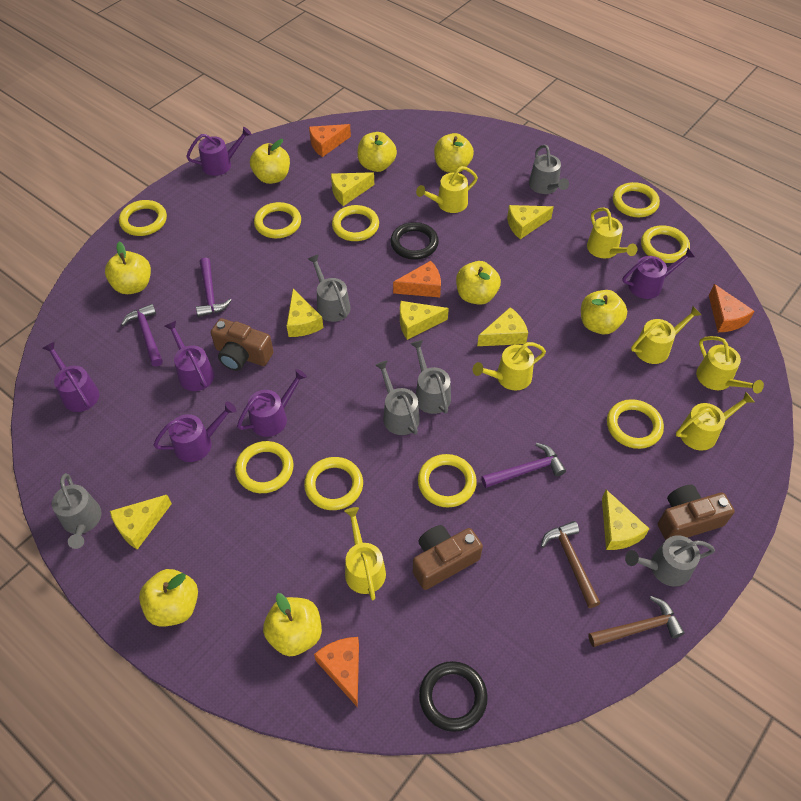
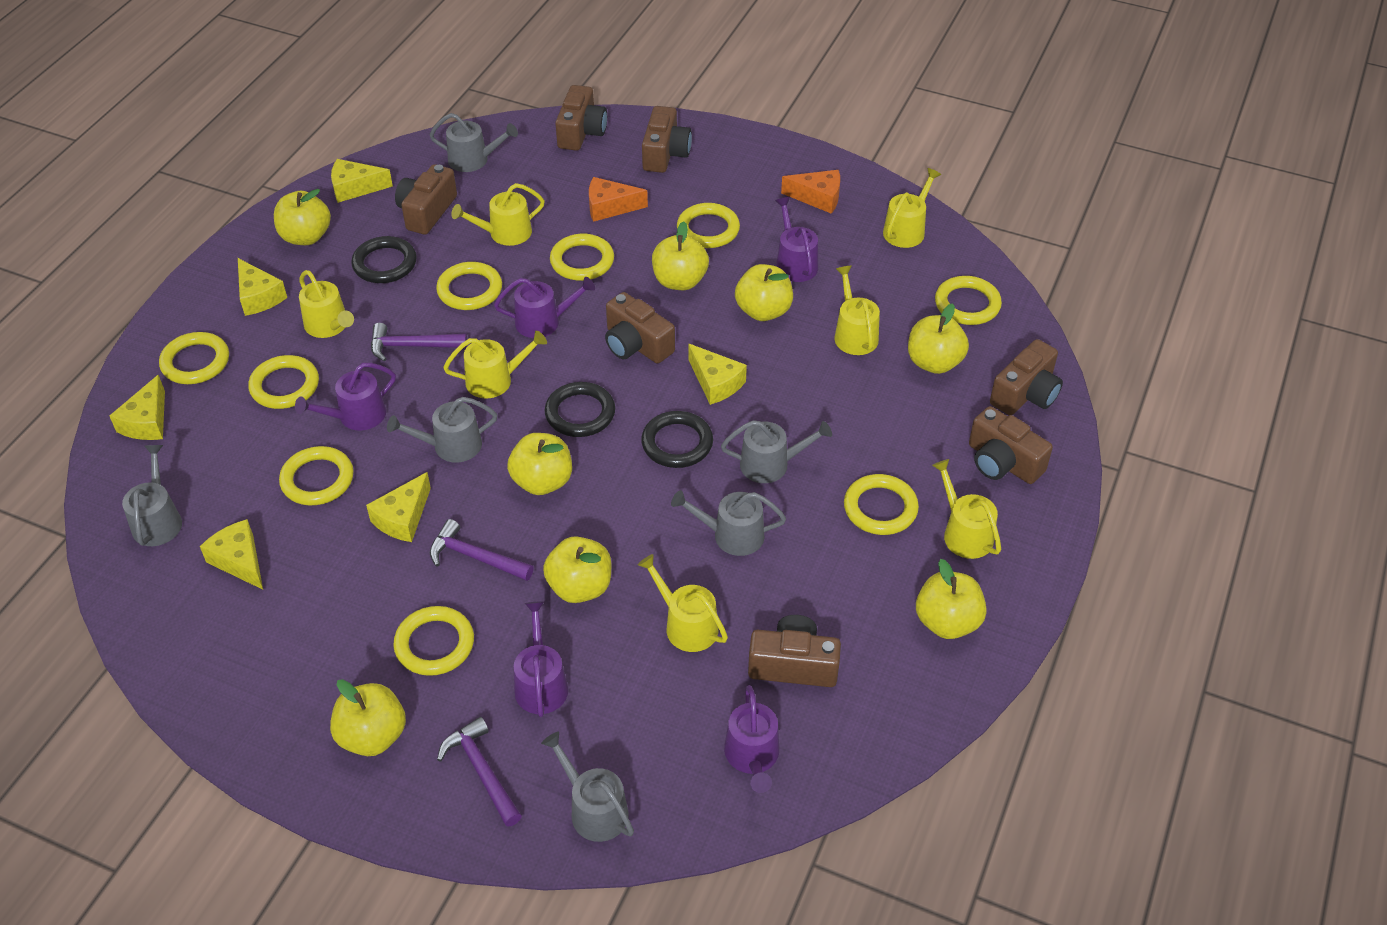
black ring: 2 -> 3
brown camera: 3 -> 7
brown hammer: 2 -> 0
orange cheese: 4 -> 2
purple watering can: 6 -> 5
yellow cheese: 7 -> 6

